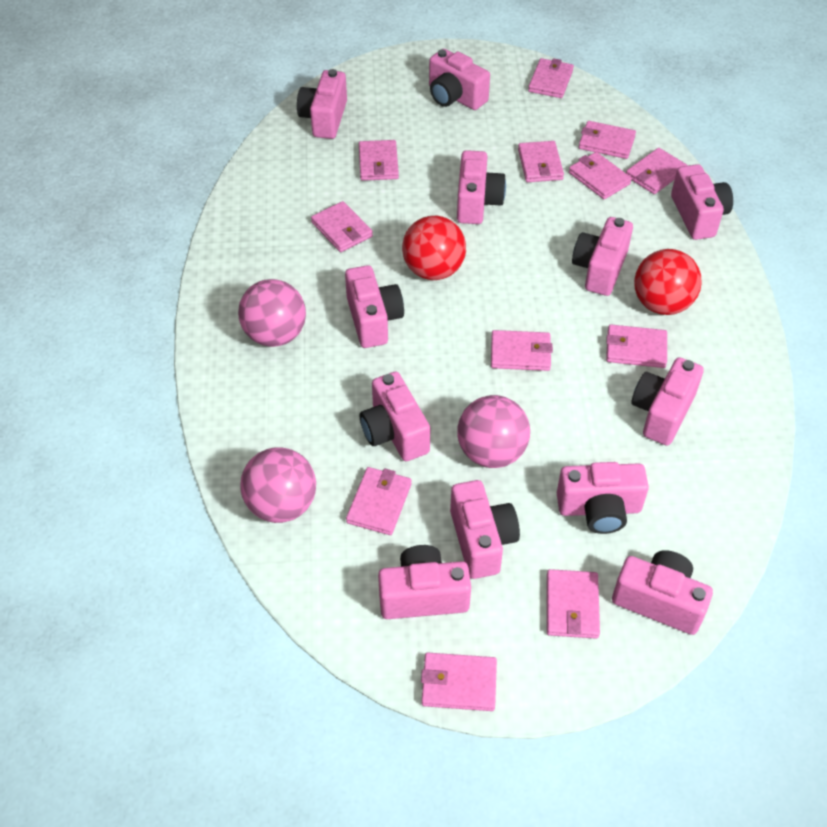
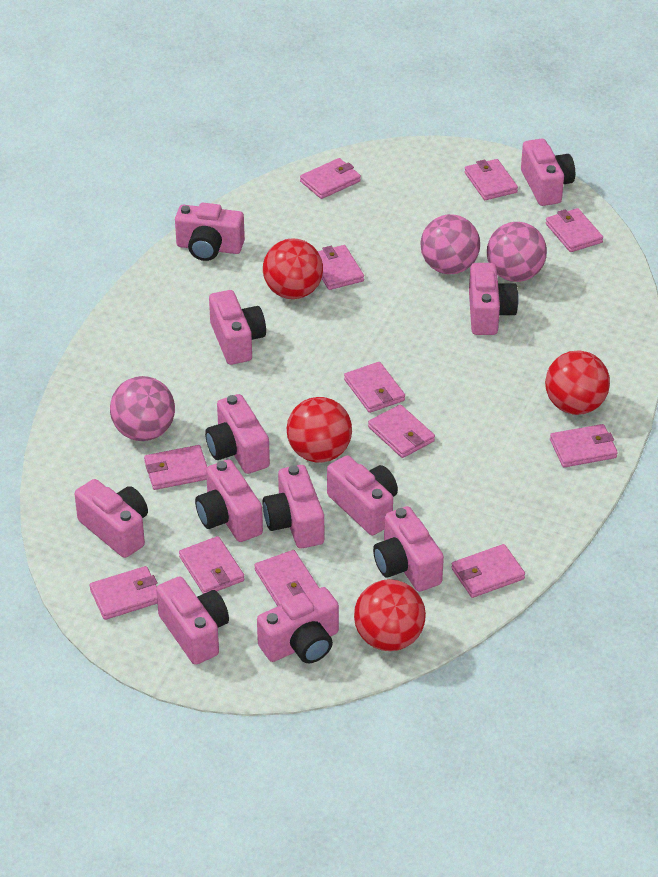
red ball: 2 -> 4

